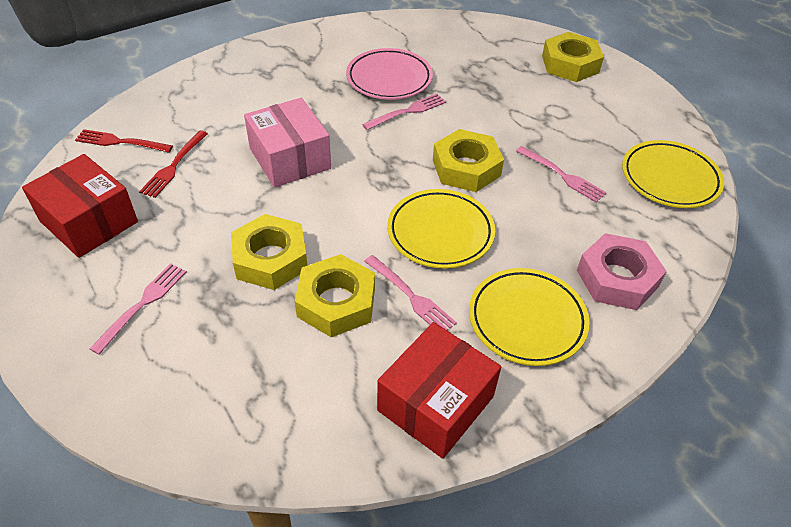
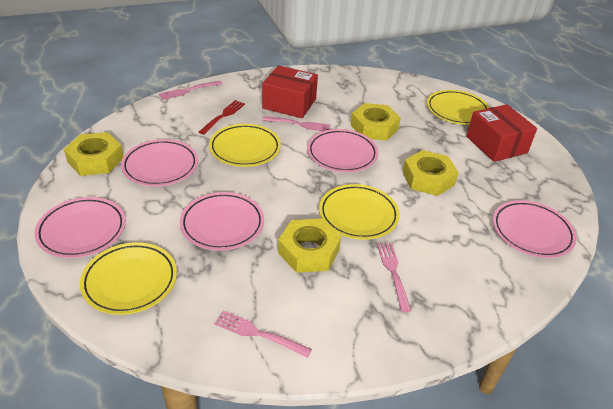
pink box: 1 -> 0
pink nut: 1 -> 0
pink plate: 1 -> 5
red fork: 2 -> 1
yellow plate: 3 -> 4

